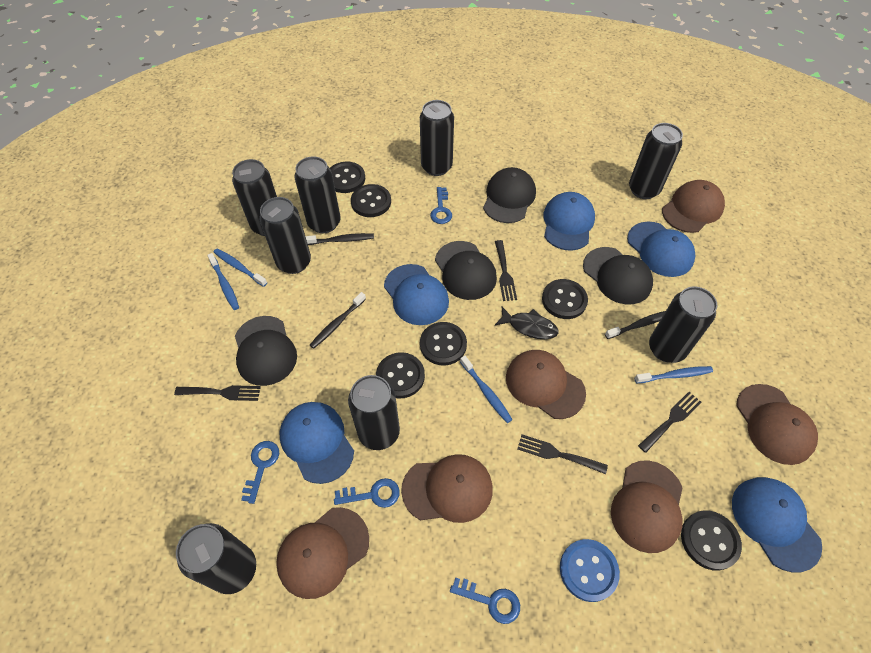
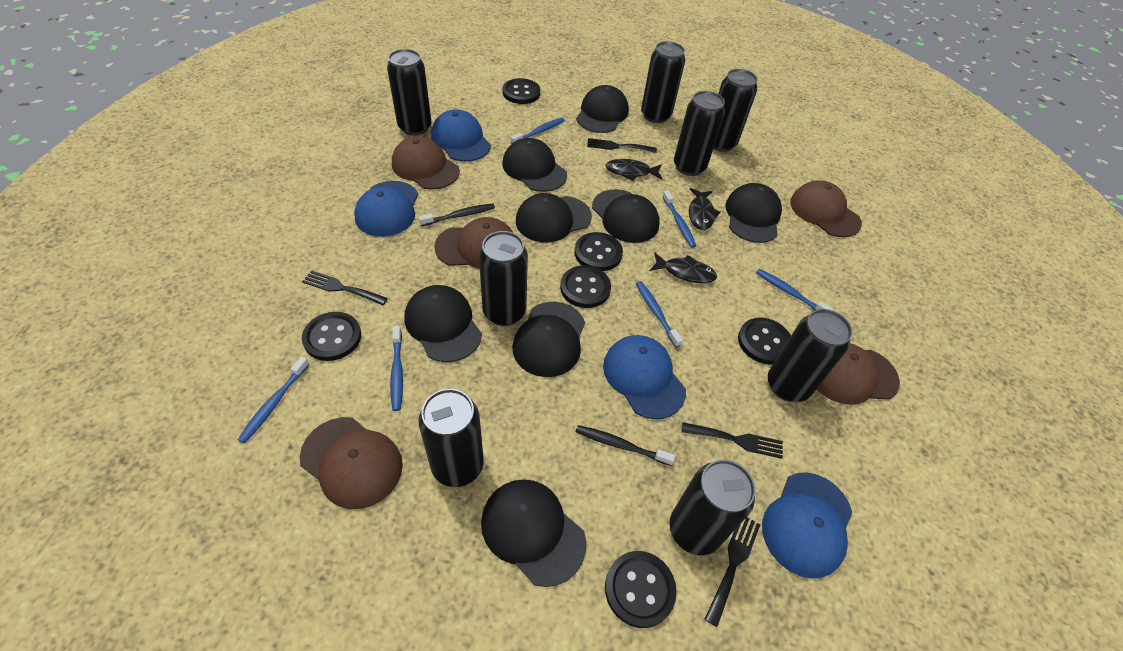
black cap: 4 -> 8
black fish: 1 -> 3
black toothbrush: 3 -> 2
blue button: 1 -> 0
blue cap: 5 -> 4
blue key: 4 -> 0
blue toothbrush: 4 -> 6
brown cap: 6 -> 5

